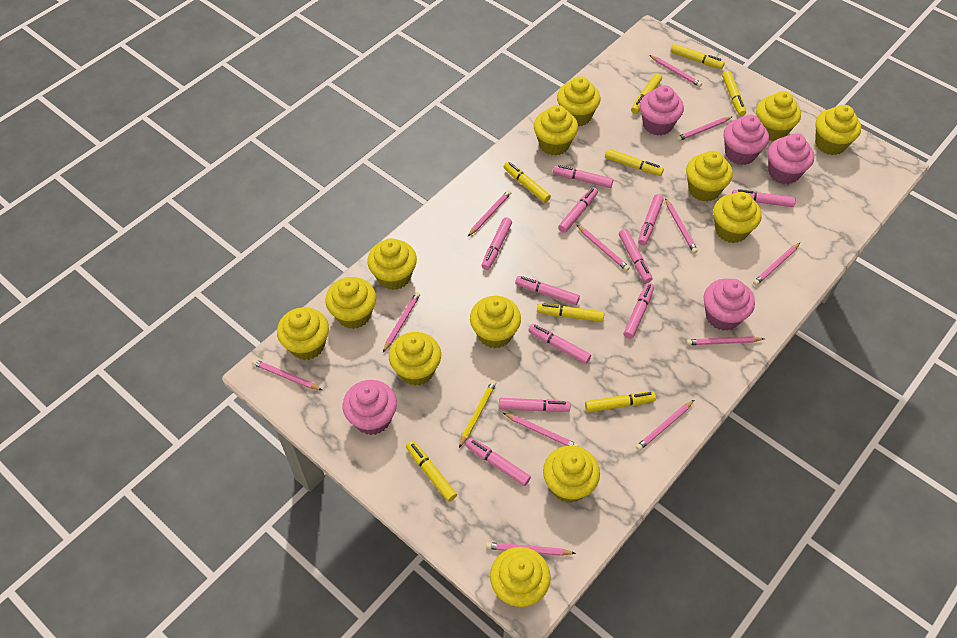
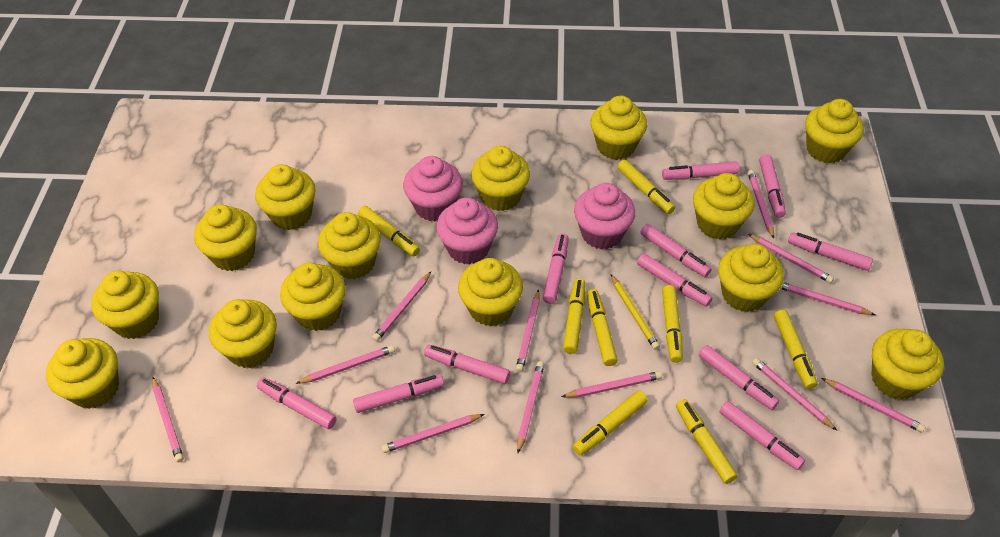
pink cupcake: 5 -> 3
yellow cupcake: 13 -> 14

